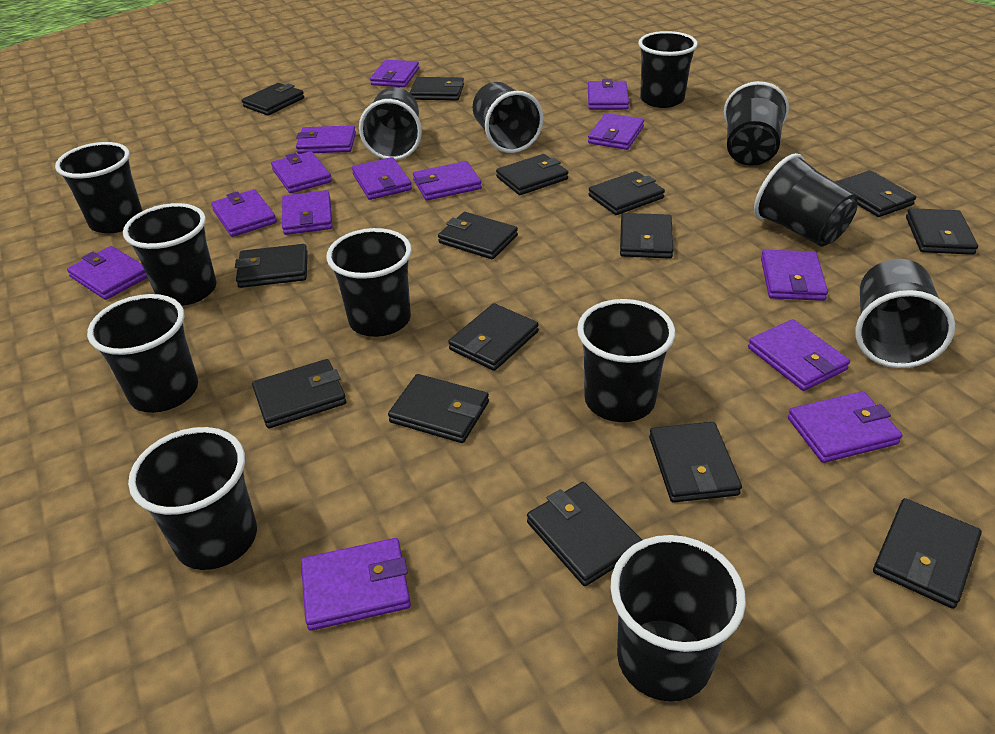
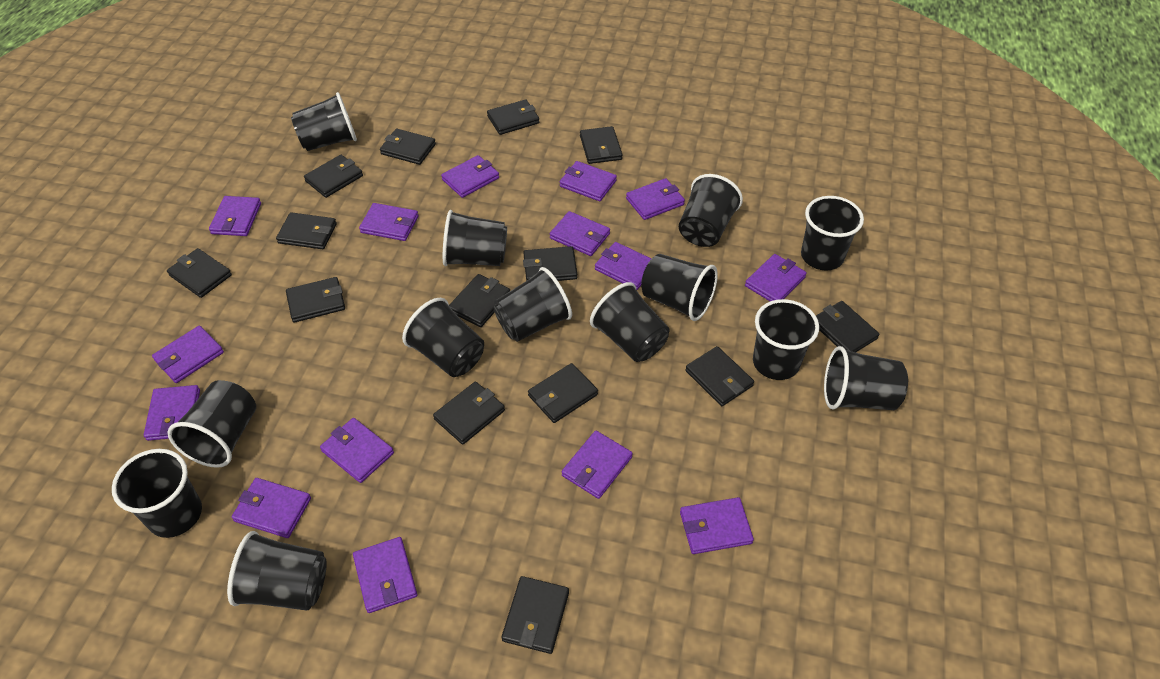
black wallet: 15 -> 14
purple wallet: 14 -> 15

